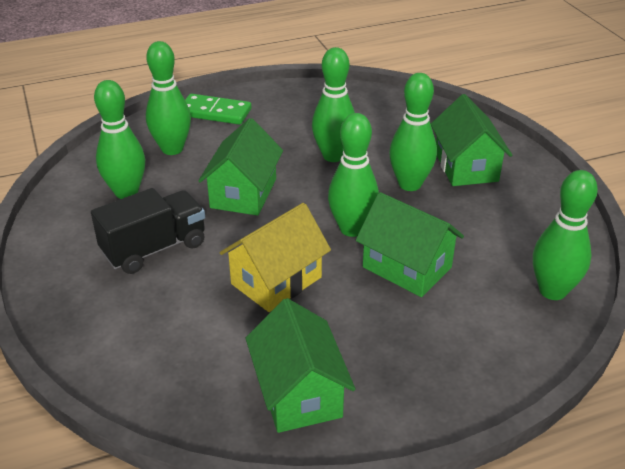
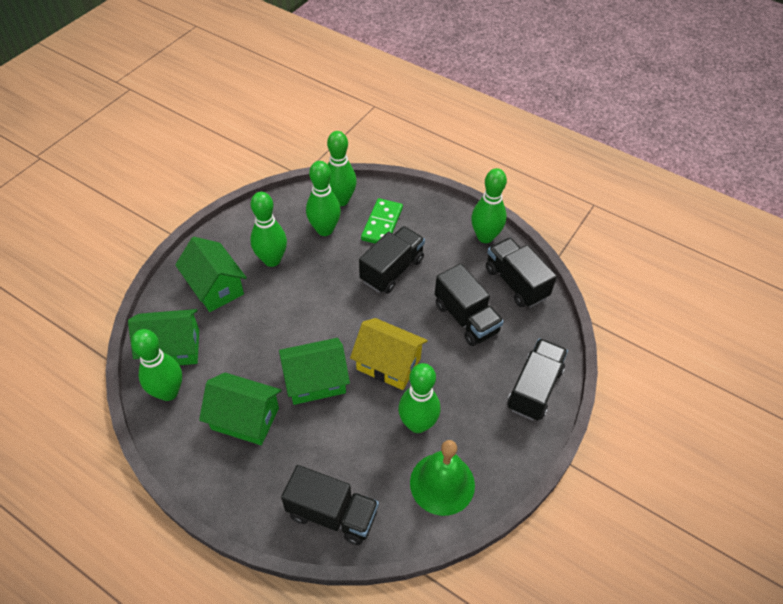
black truck: 1 -> 5
green bell: 0 -> 1

